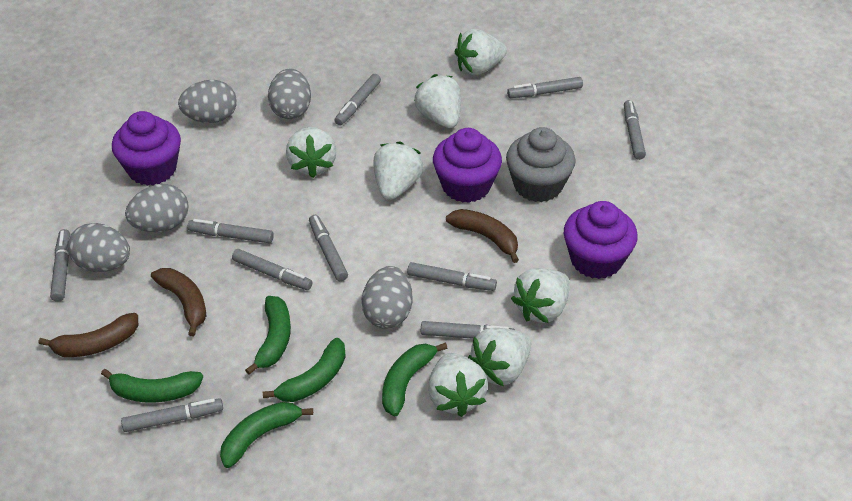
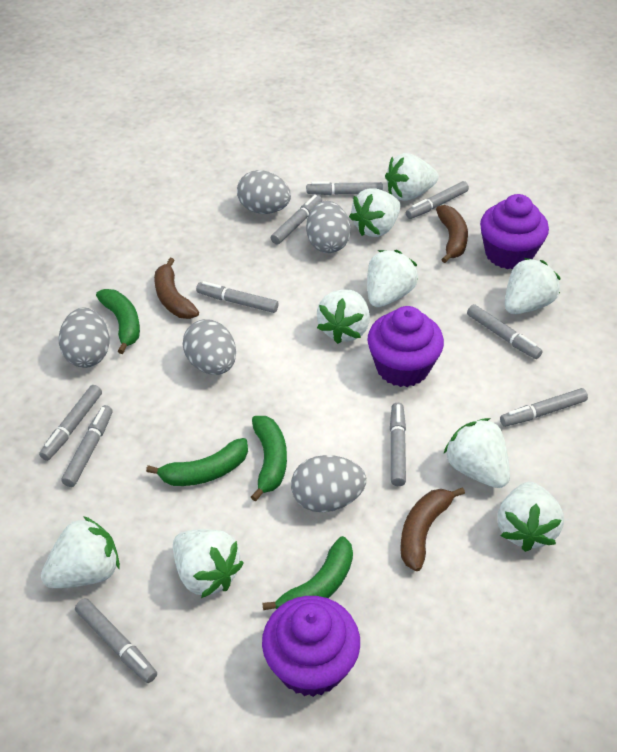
green banana: 5 -> 4
grey cupcake: 1 -> 0
white strawberry: 7 -> 9

